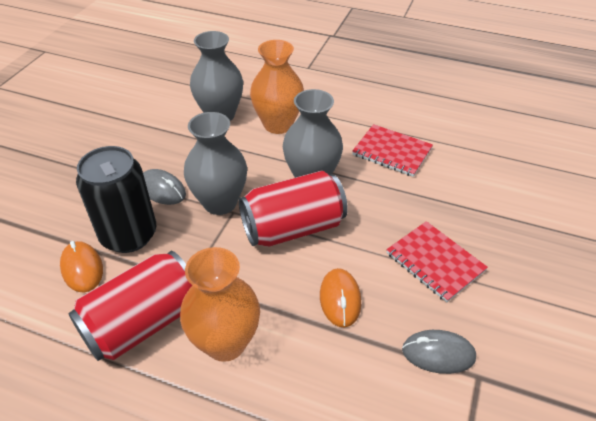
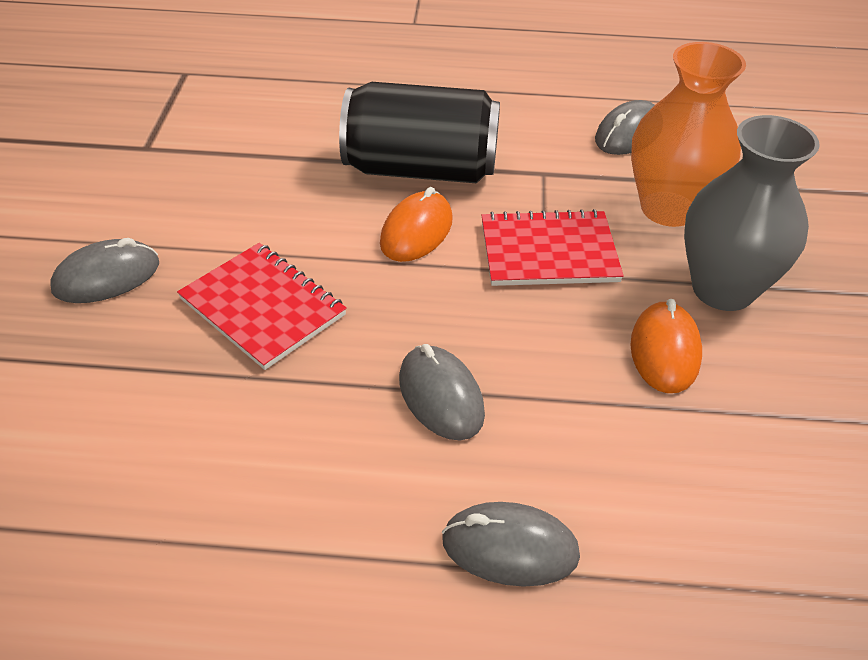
grey mouse: 2 -> 4
grey vase: 3 -> 1
orange vase: 2 -> 1
red can: 2 -> 0

